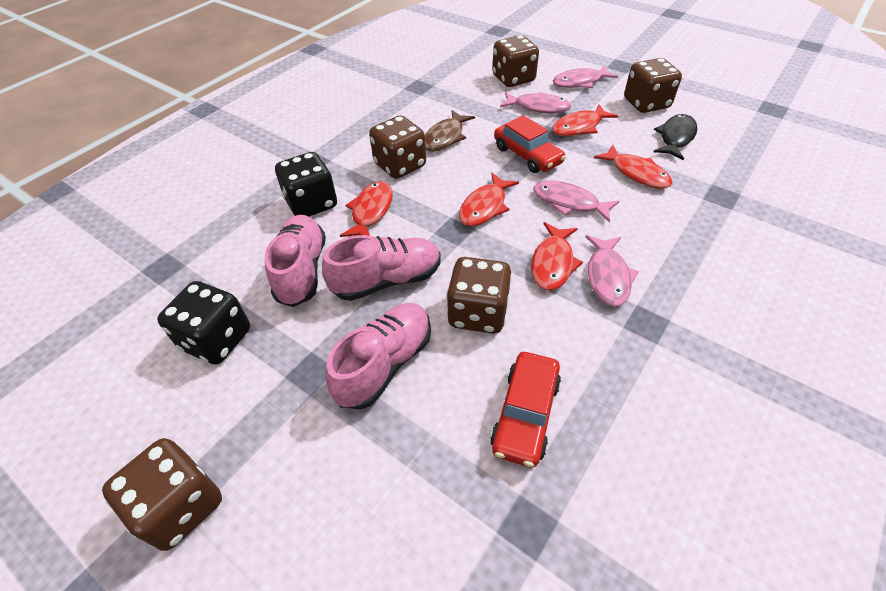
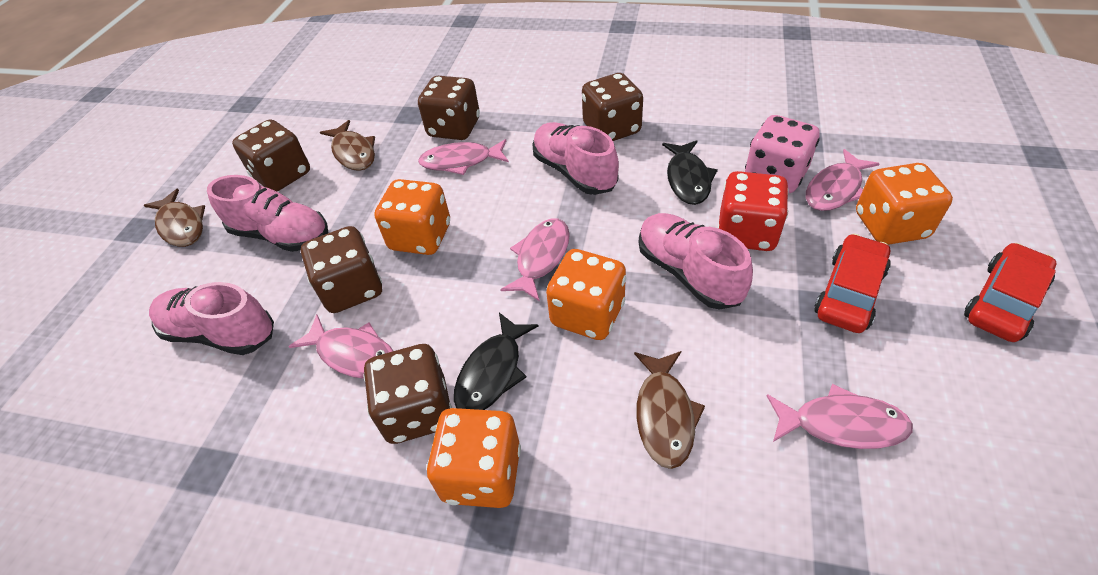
black dice: 2 -> 0
black fish: 1 -> 2
brown fish: 1 -> 3
orange dice: 0 -> 4
pink dice: 0 -> 1
pink fish: 4 -> 5
pink shoe: 3 -> 4
red dice: 0 -> 1
red fish: 5 -> 0

